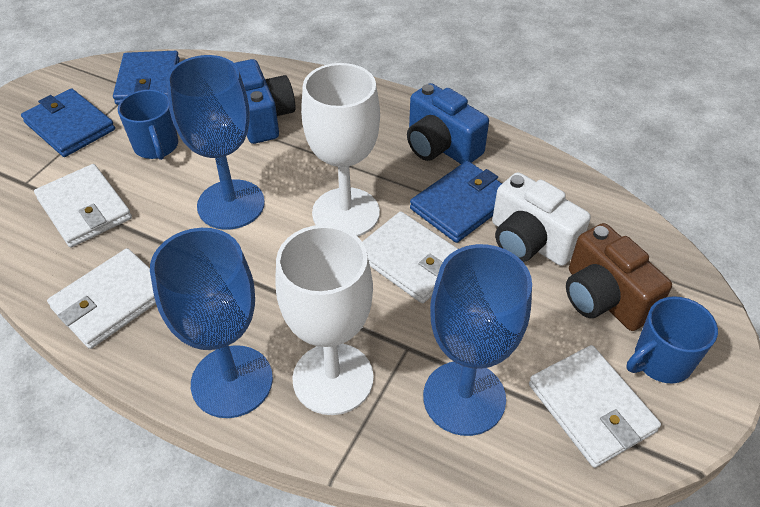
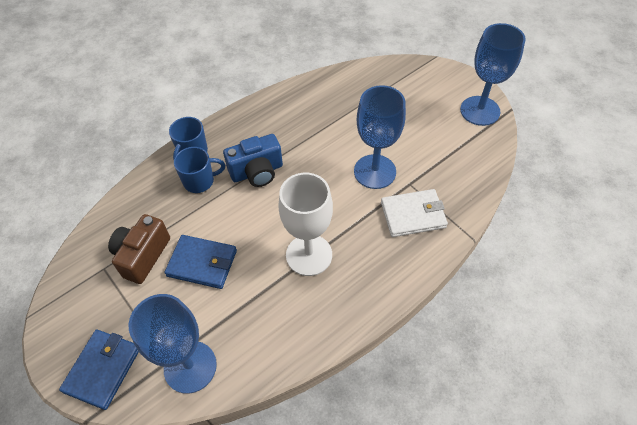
blue camera: 2 -> 1
blue wallet: 3 -> 2
white camera: 1 -> 0
white goblet: 2 -> 1
white wallet: 4 -> 1

